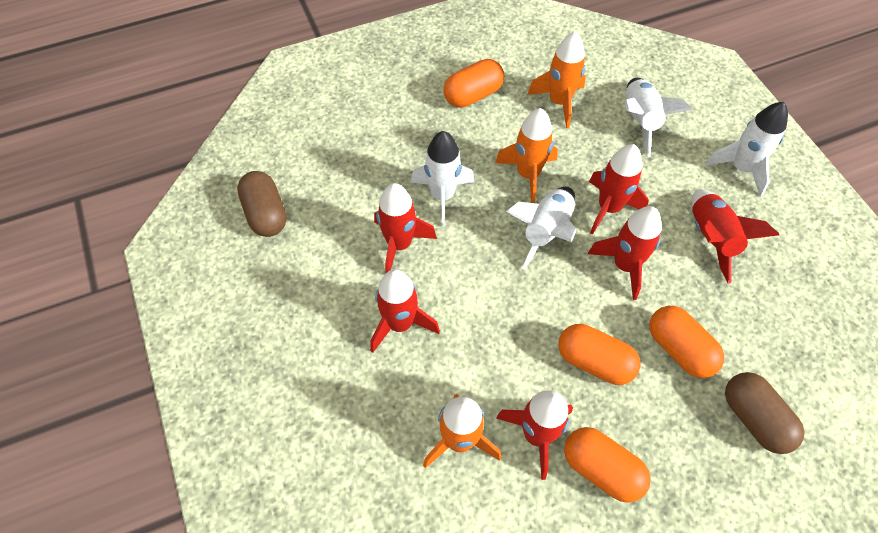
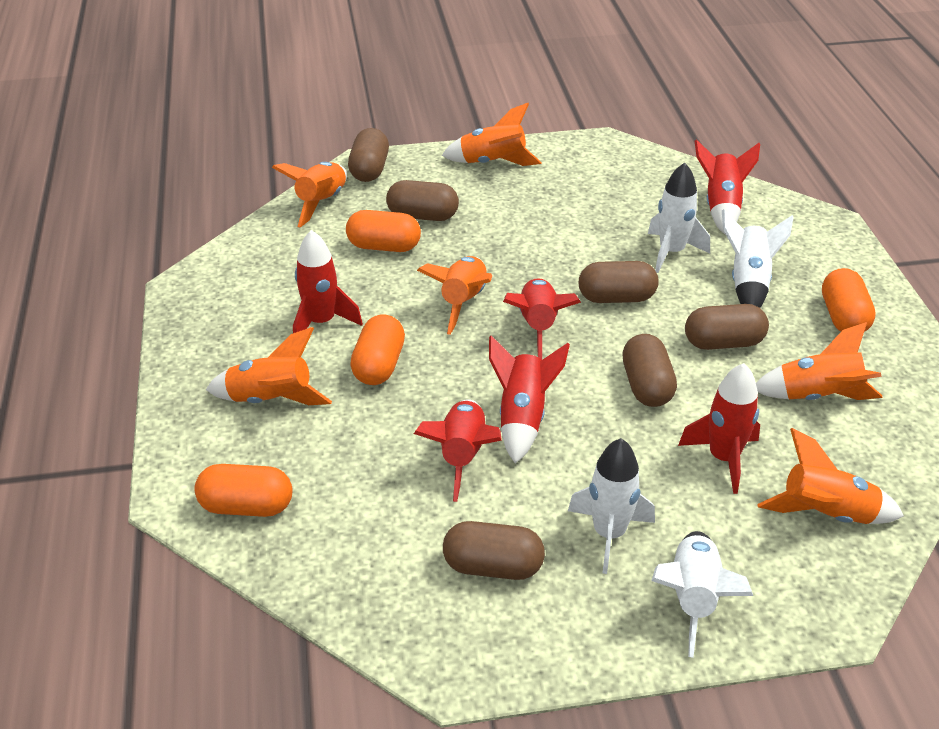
brown capsule: 2 -> 6
orange rocket: 3 -> 6

